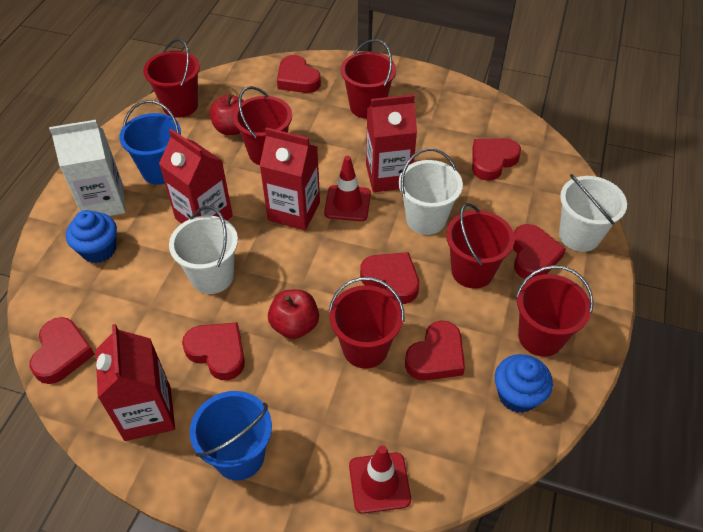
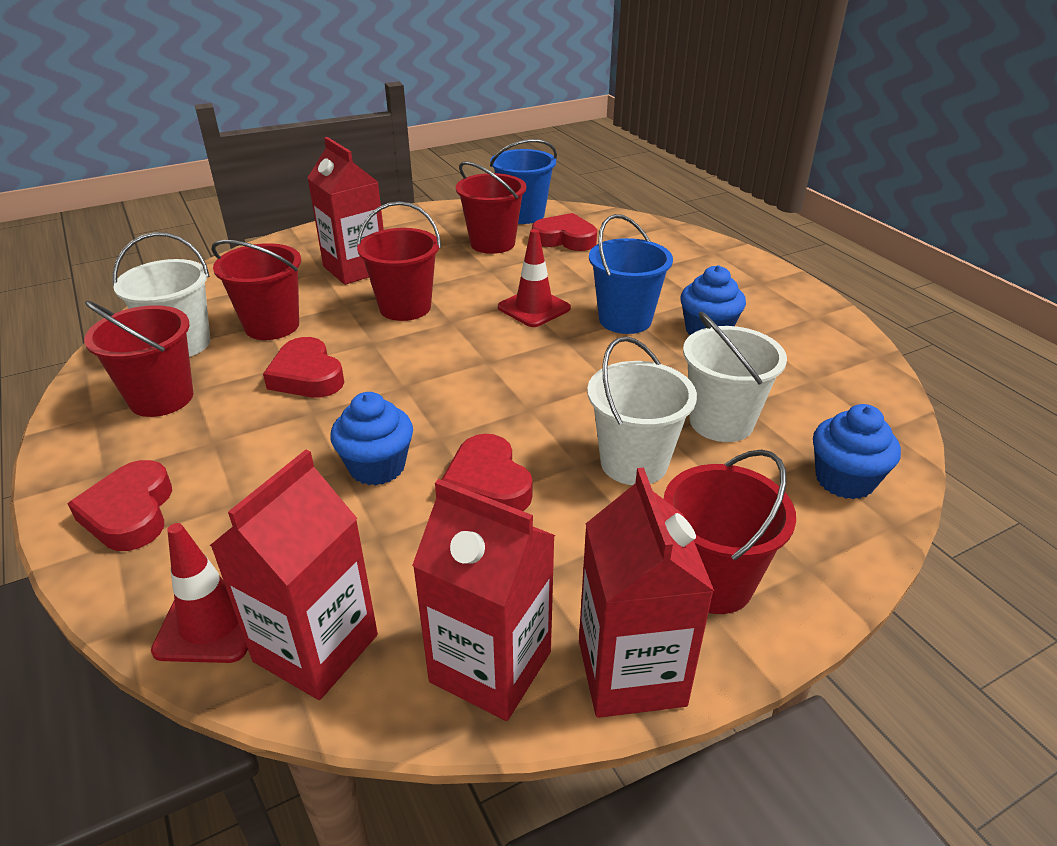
blue cupcake: 2 -> 3
red apple: 2 -> 0
red bucket: 6 -> 5
red heart: 7 -> 4
white carton: 1 -> 0

